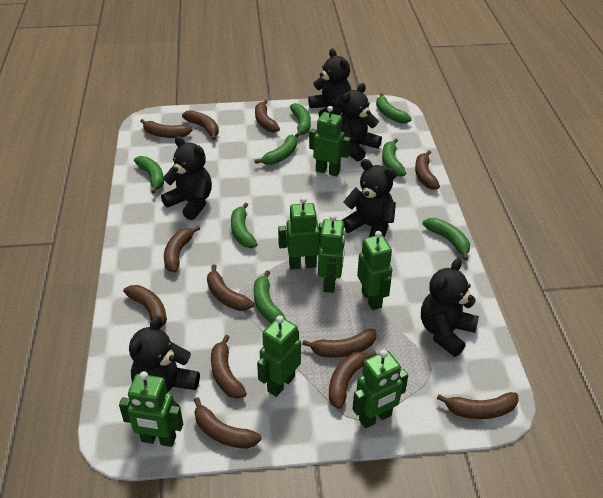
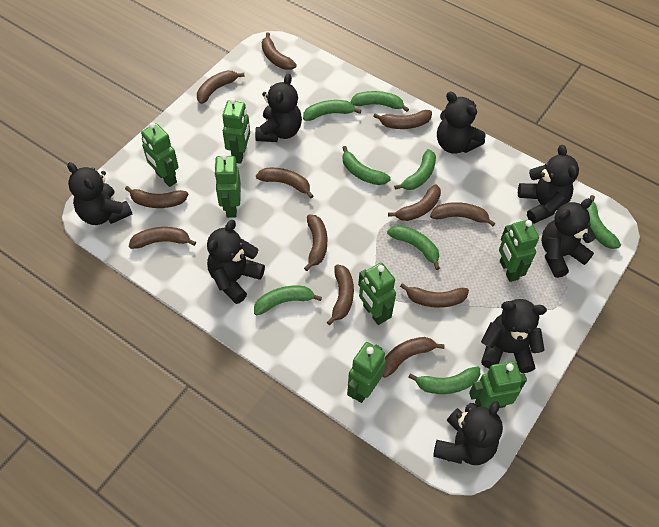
black teddy bear: 6 -> 8

